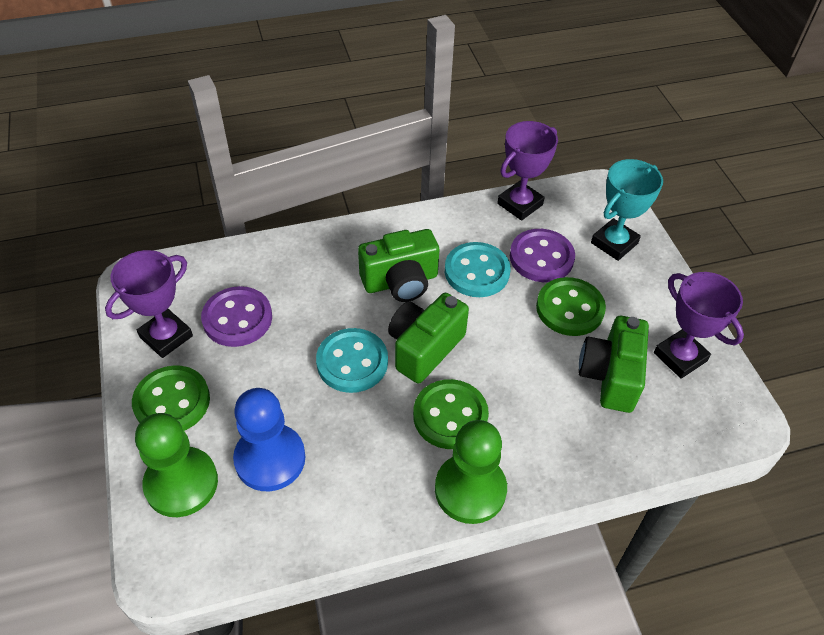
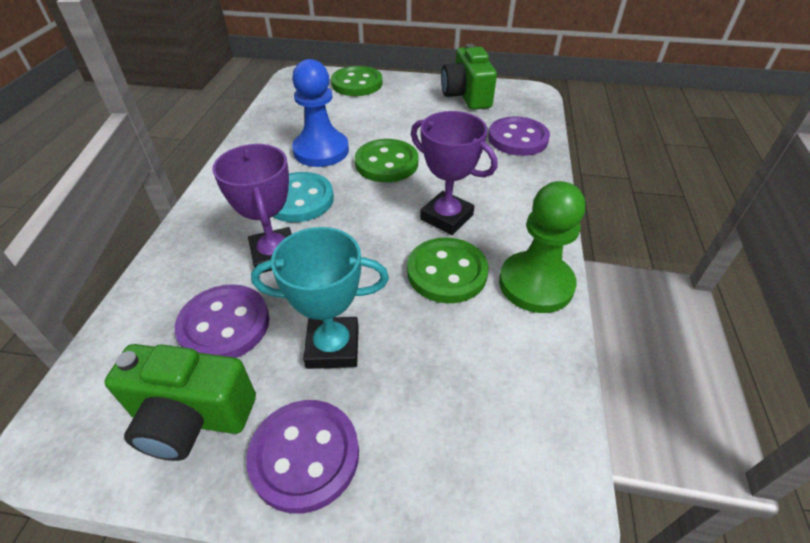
green camera: 3 -> 2
green pawn: 2 -> 1
purple button: 2 -> 3
purple trophy: 3 -> 2
turquoise button: 2 -> 1

